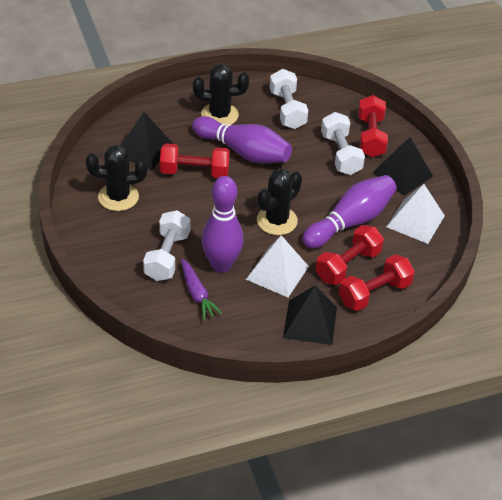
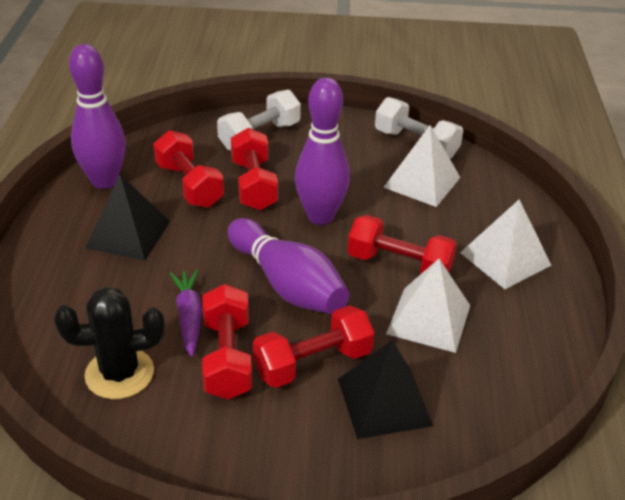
black cactus: 3 -> 1
black pyramid: 3 -> 2
red dumbbell: 4 -> 5
white dumbbell: 3 -> 2
white pyramid: 2 -> 3

